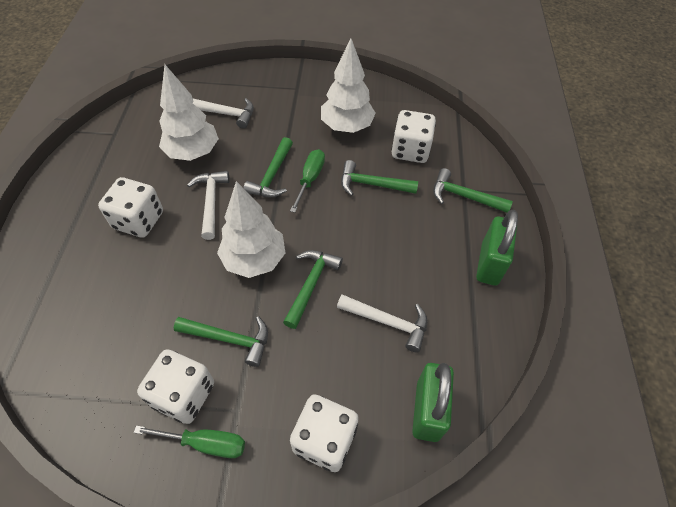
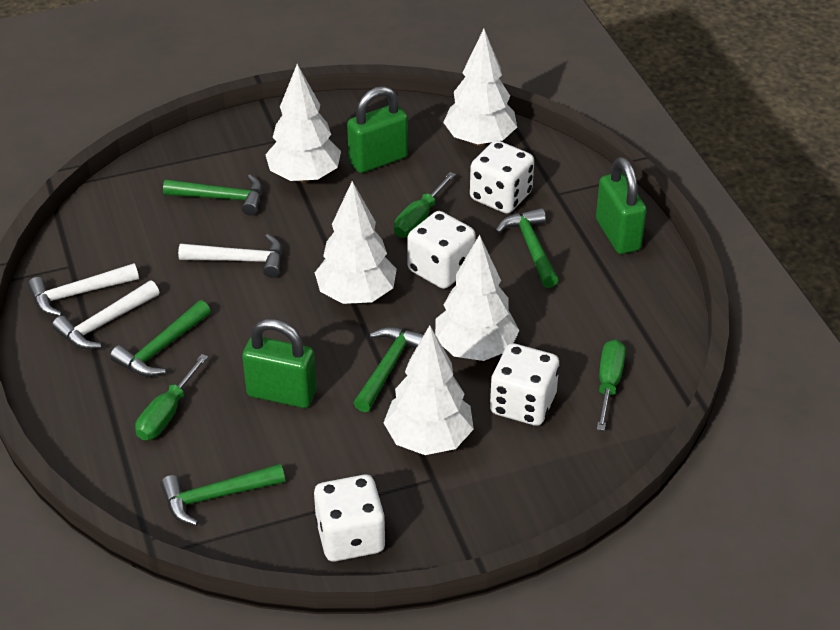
green padlock: 2 -> 3
green screwdriver: 2 -> 3
white tree: 3 -> 5

